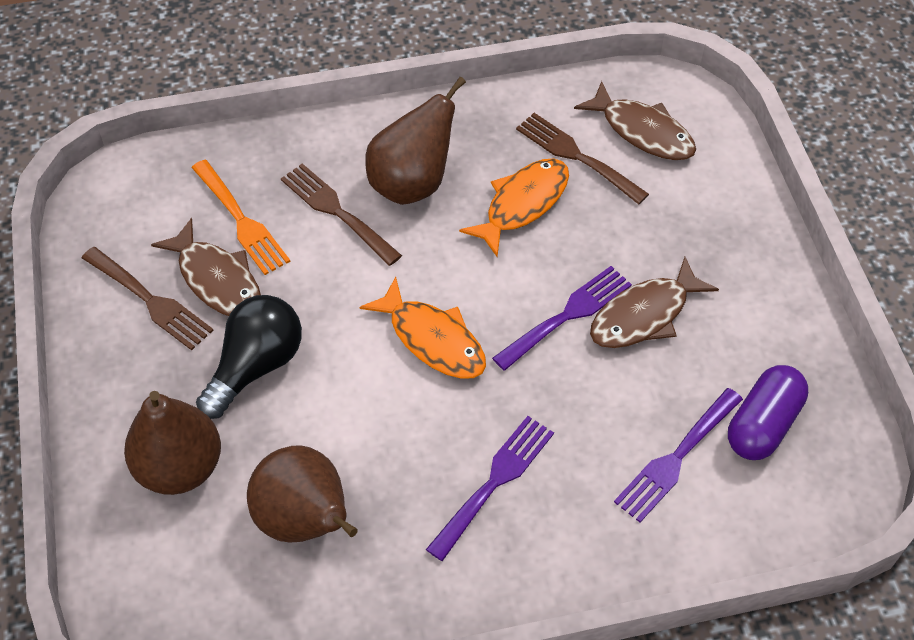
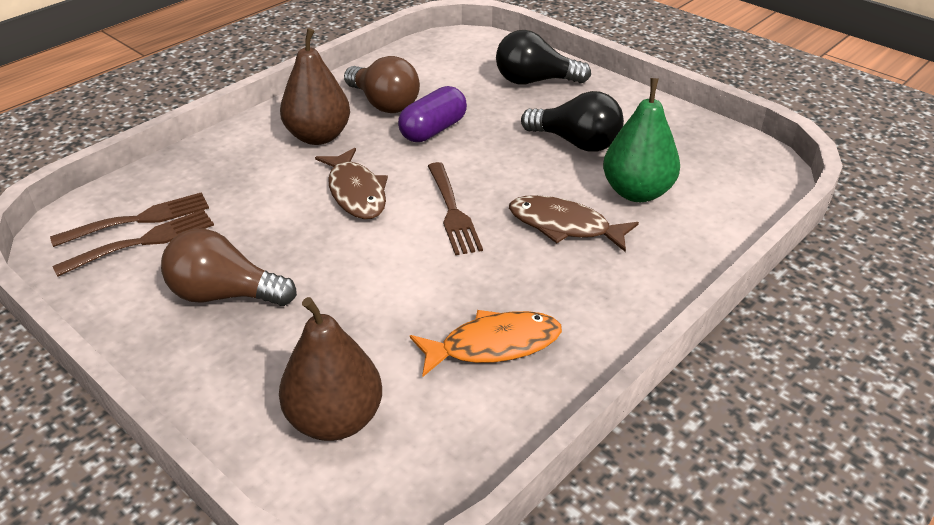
black light bulb: 1 -> 2
brown fish: 3 -> 2
brown light bulb: 0 -> 2
brown pear: 3 -> 2
green pear: 0 -> 1
orange fish: 2 -> 1
orange fork: 1 -> 0
purple fork: 3 -> 0

